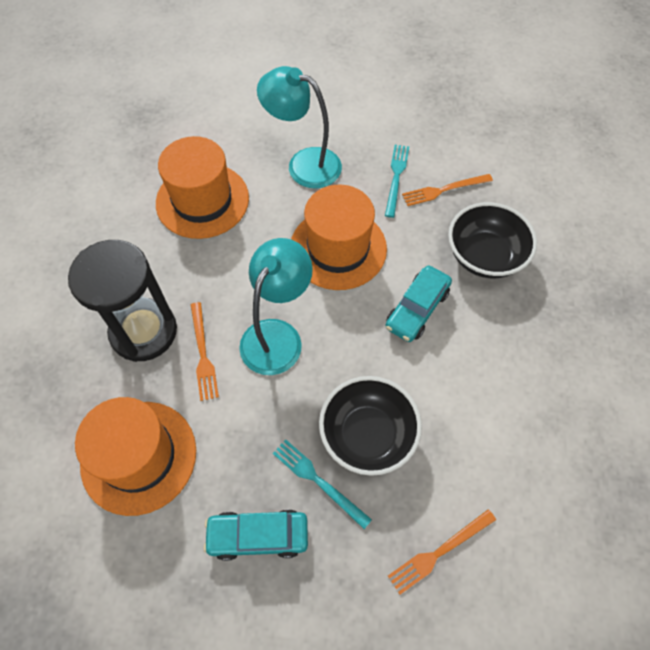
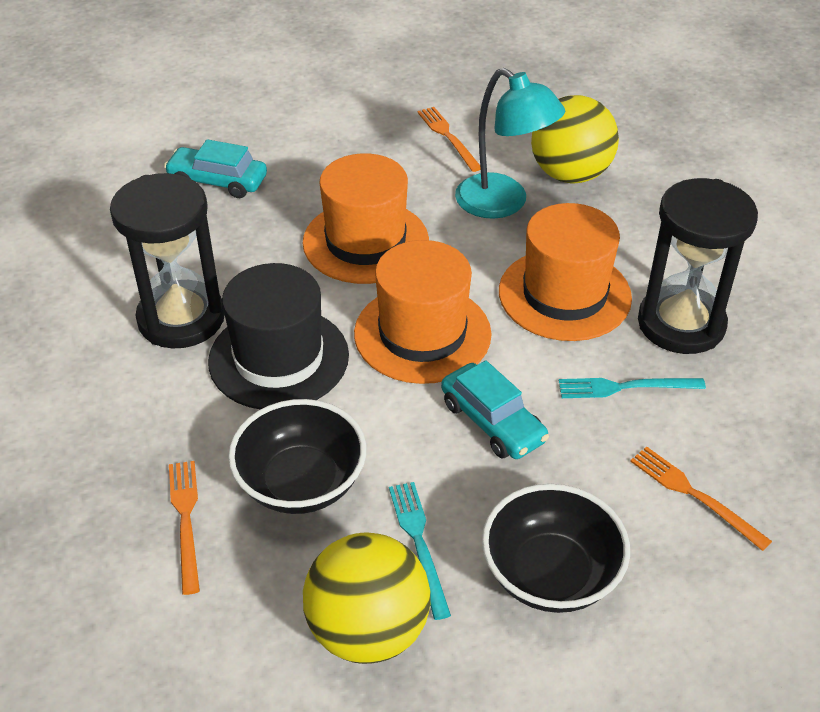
black hat: 0 -> 1
black hourglass: 1 -> 2
turquoise lamp: 2 -> 1
yellow ball: 0 -> 2

